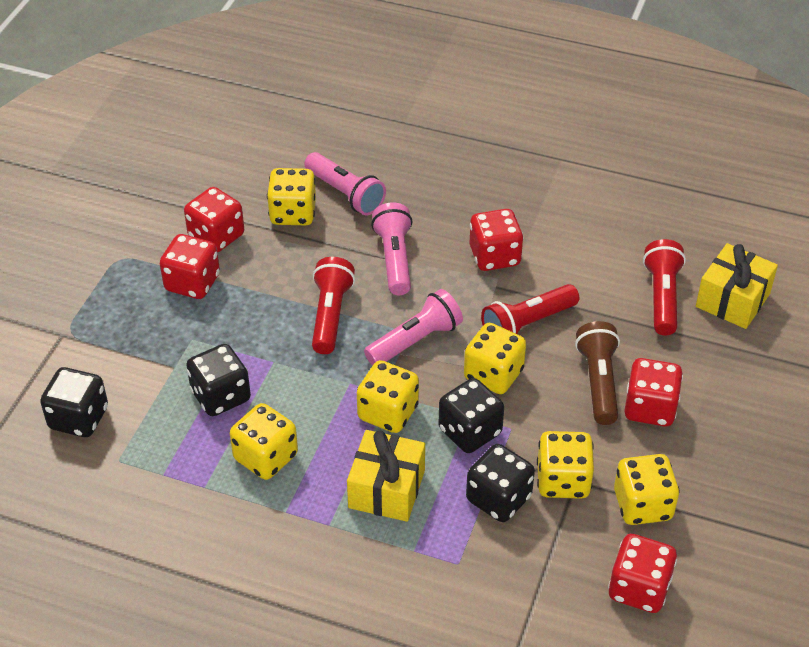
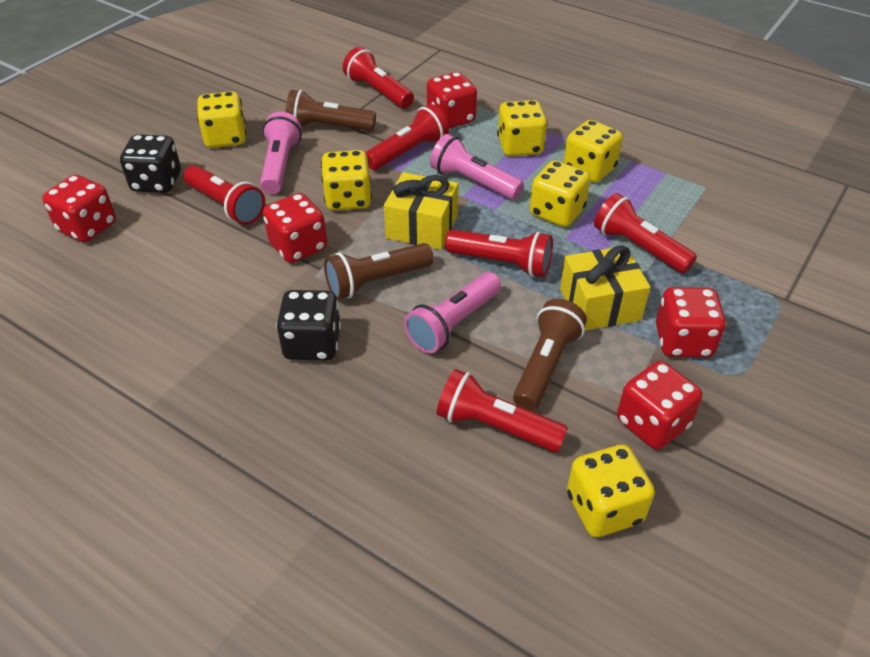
black dice: 4 -> 2
brown flashlight: 1 -> 3
red flashlight: 3 -> 6

